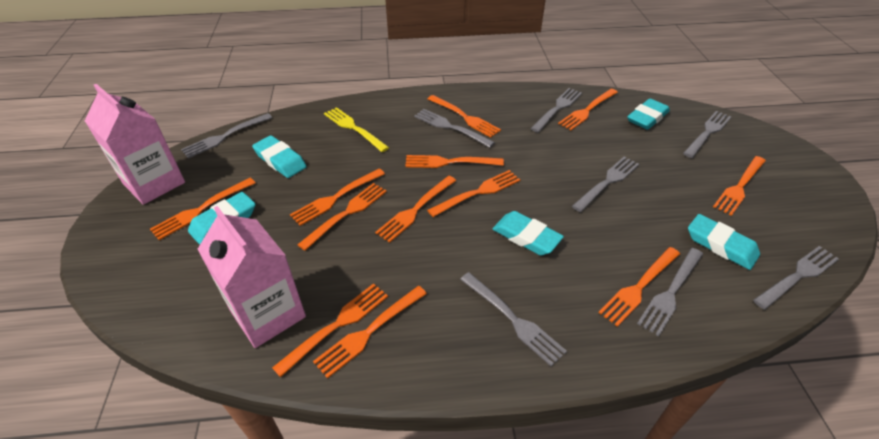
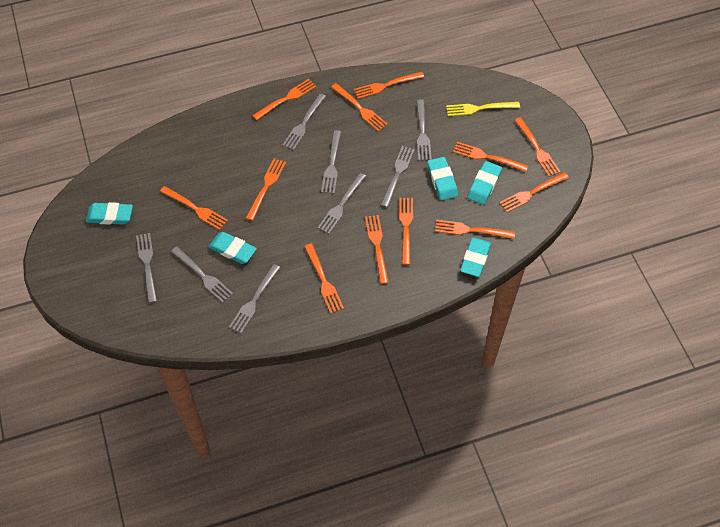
pink carton: 2 -> 0

